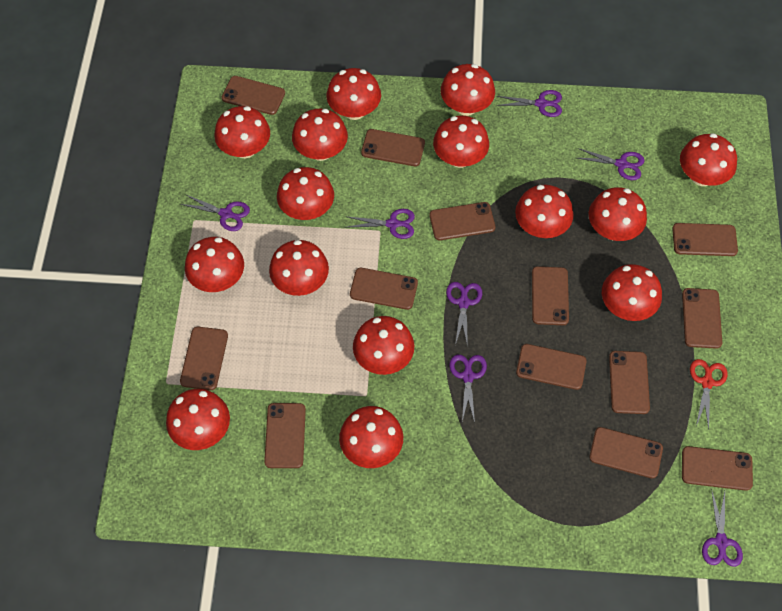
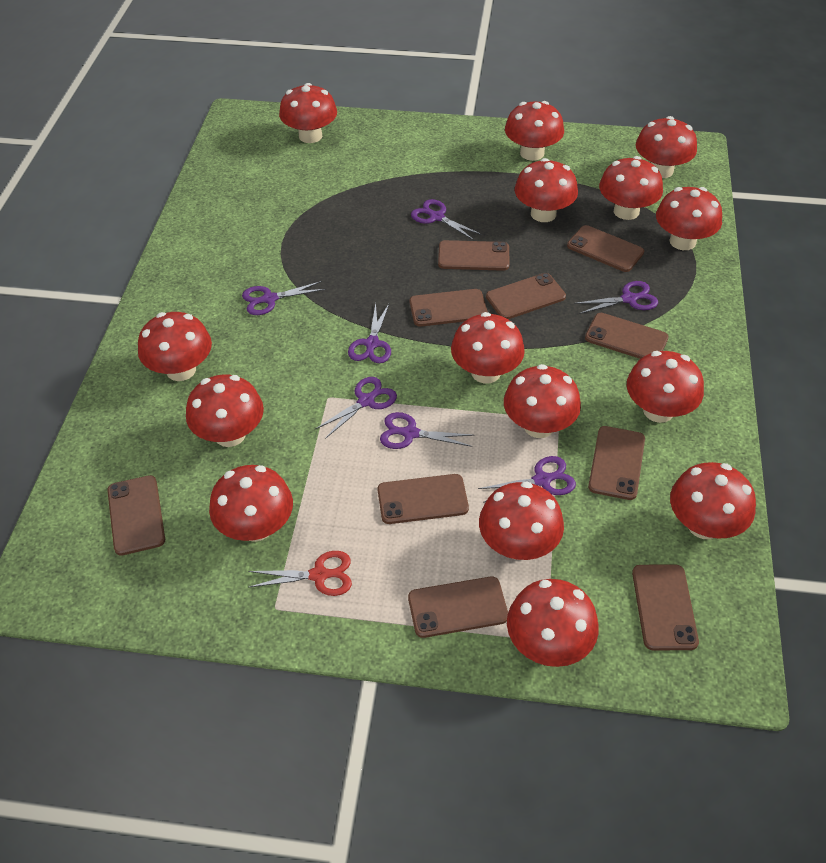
brown phone: 13 -> 10

